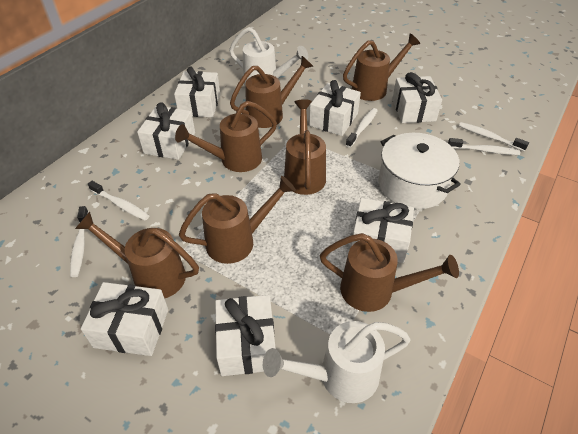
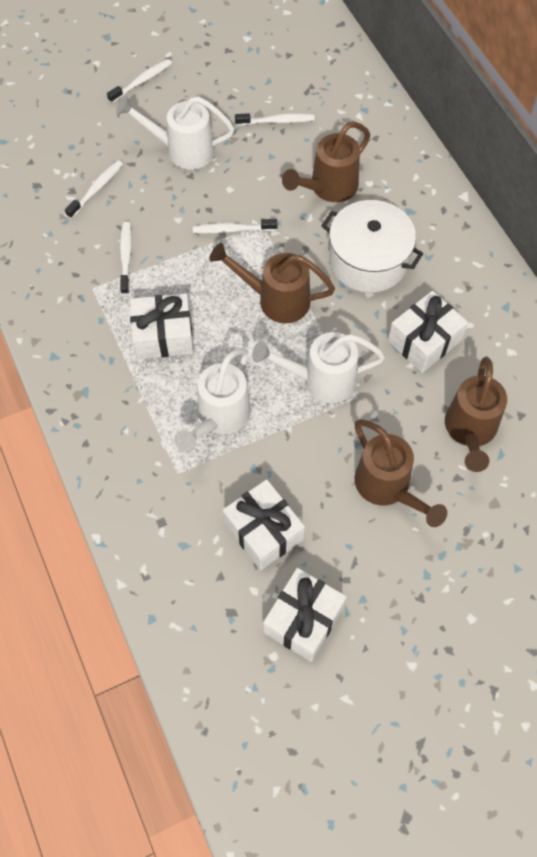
brown watering can: 7 -> 4
white gift: 7 -> 4
white watering can: 2 -> 3

